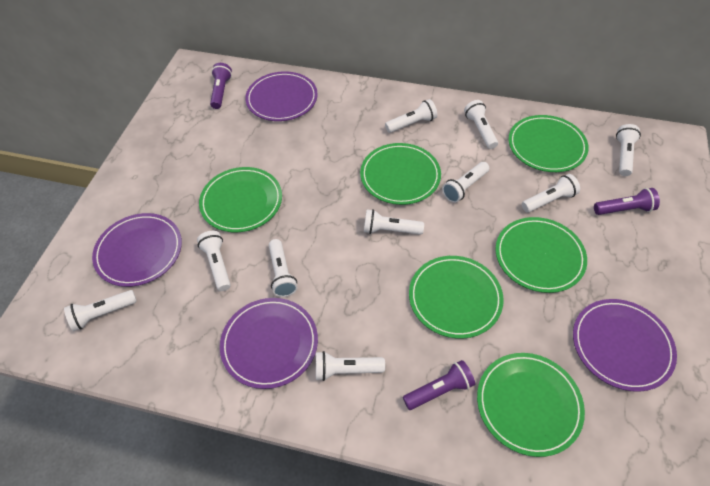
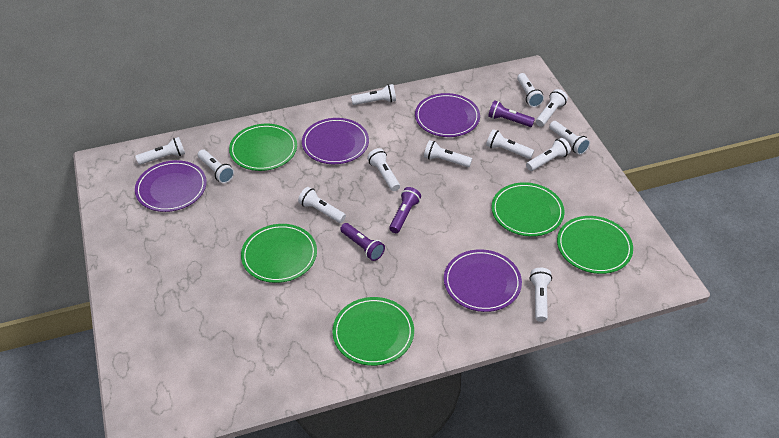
green plate: 6 -> 5
white flashlight: 10 -> 12

